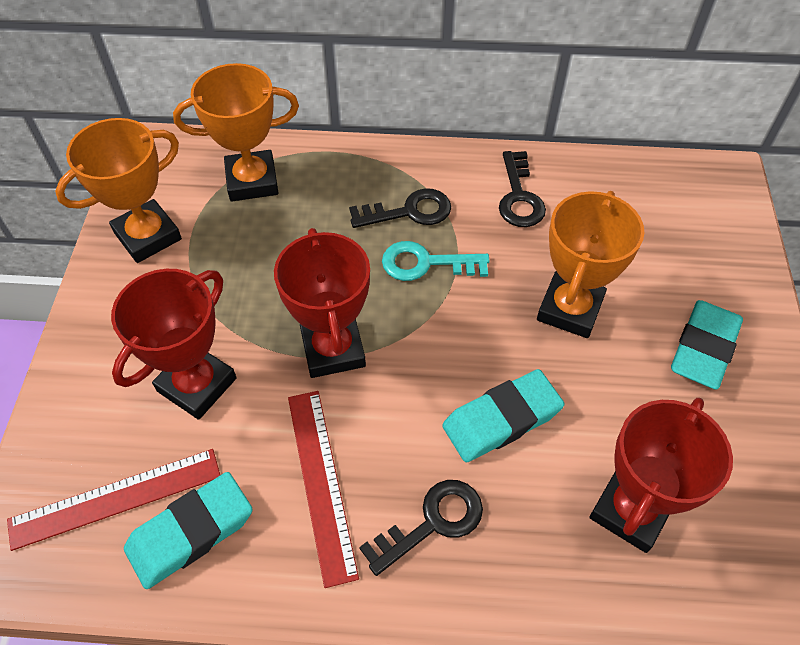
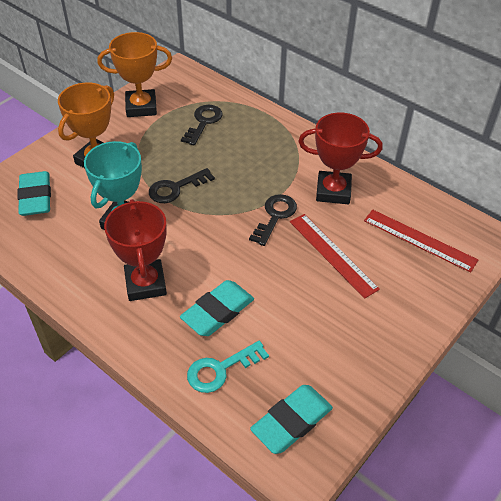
orange trophy: 3 -> 2
red trophy: 3 -> 2
turquoise trophy: 0 -> 1

